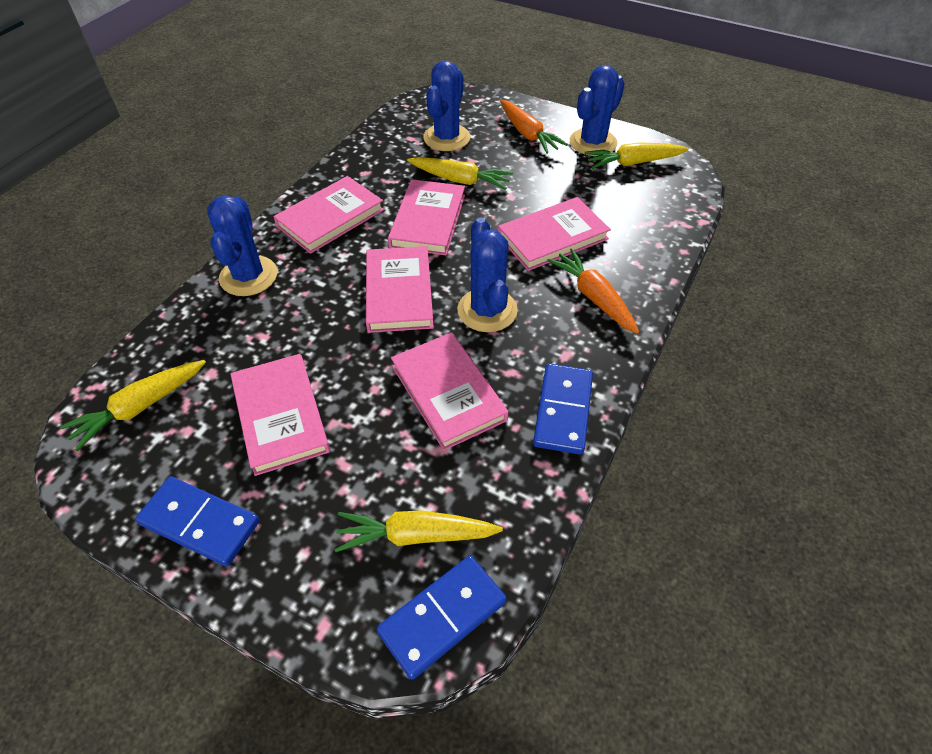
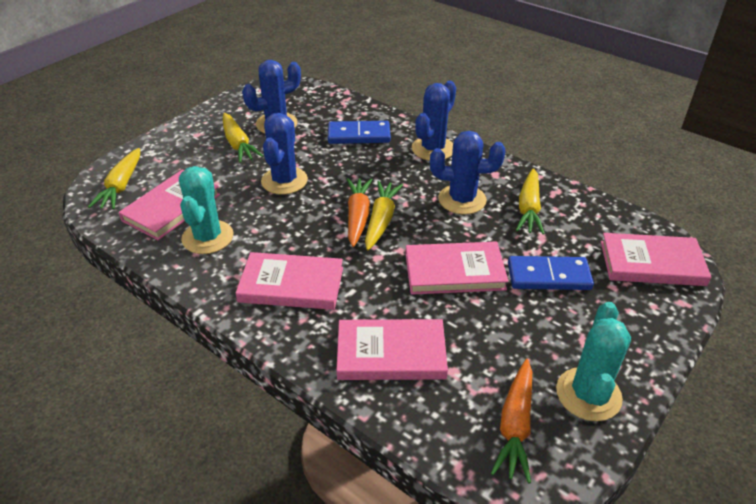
blue domino: 3 -> 2
pink book: 6 -> 5
turquoise cactus: 0 -> 2

